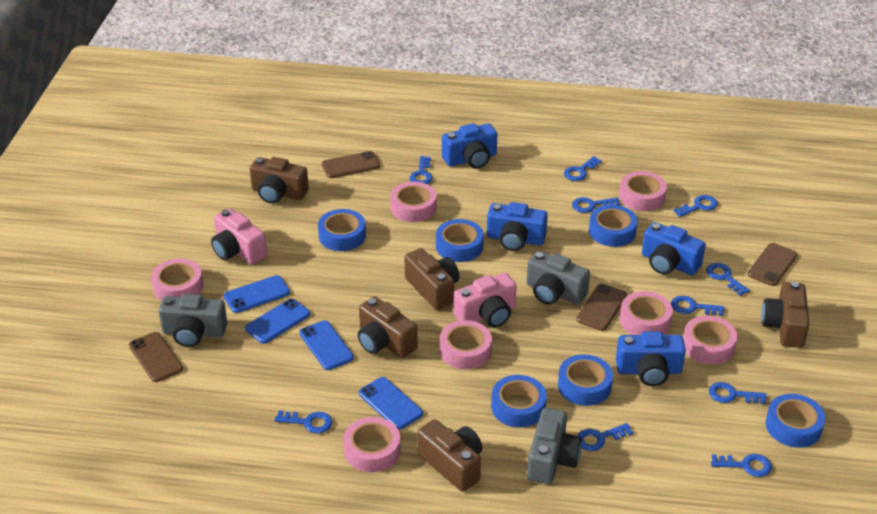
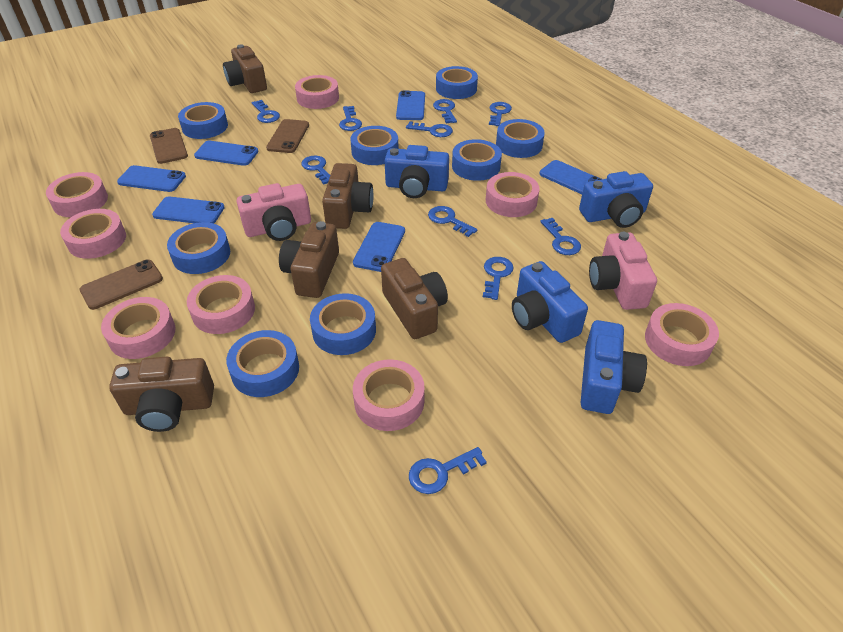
blue phone: 4 -> 6
blue tape: 6 -> 8
brown phone: 4 -> 3
grey camera: 3 -> 0
pink tape: 7 -> 8

